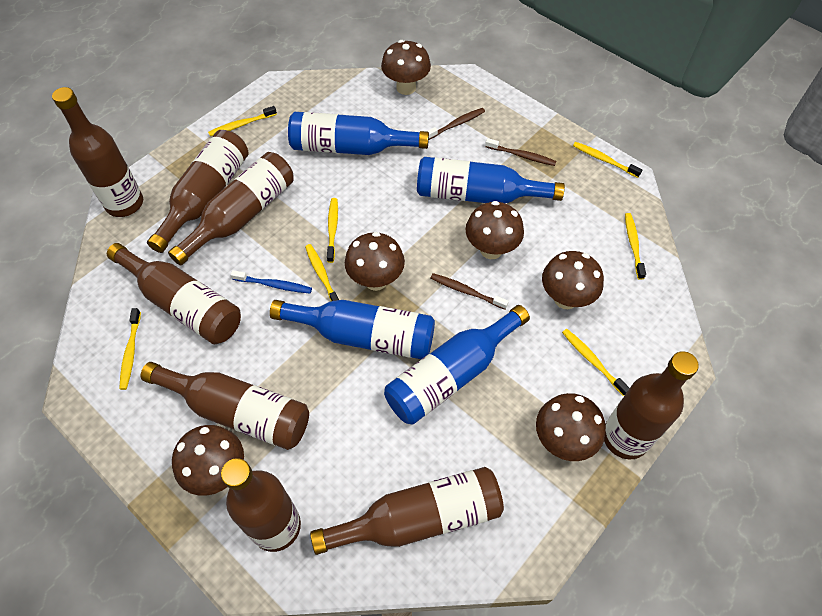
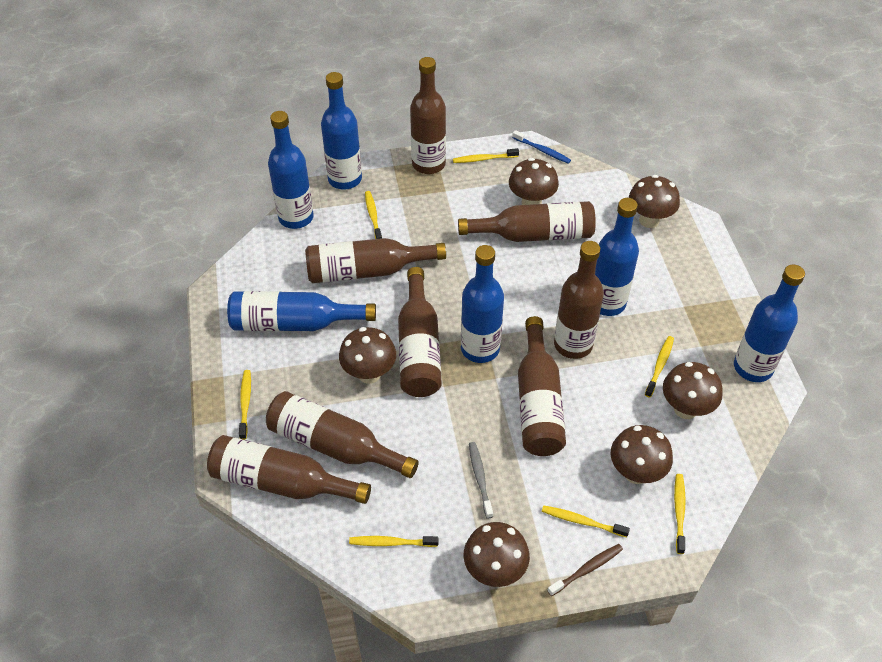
blue bottle: 4 -> 6
brown toothbrush: 3 -> 1
grey toothbrush: 0 -> 1

